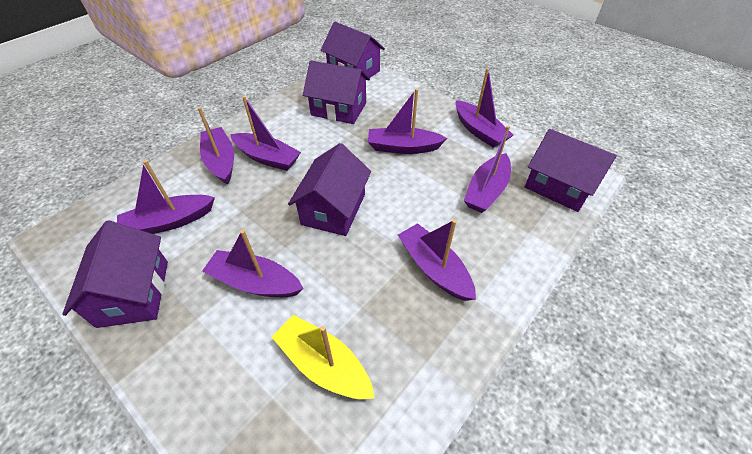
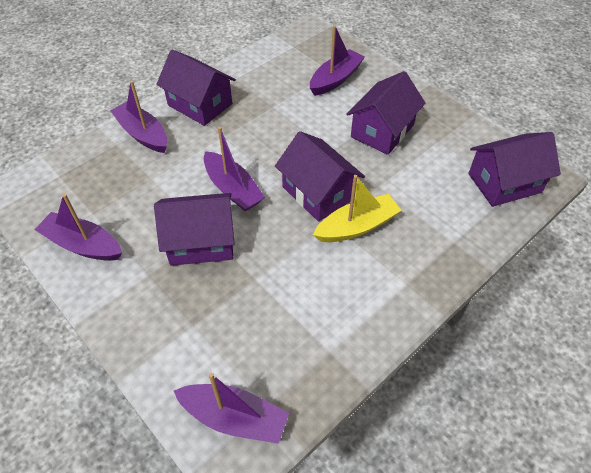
purple boat: 8 -> 5

